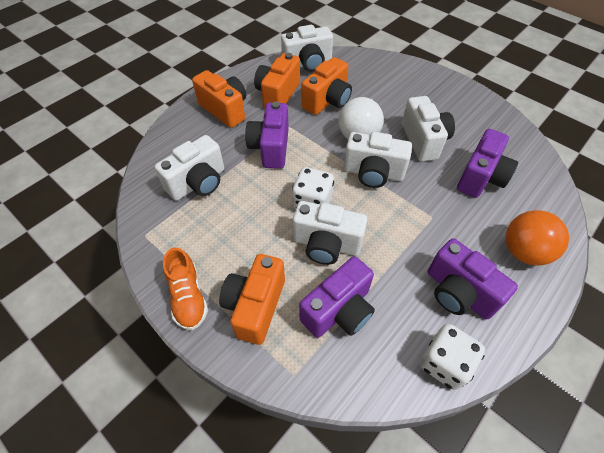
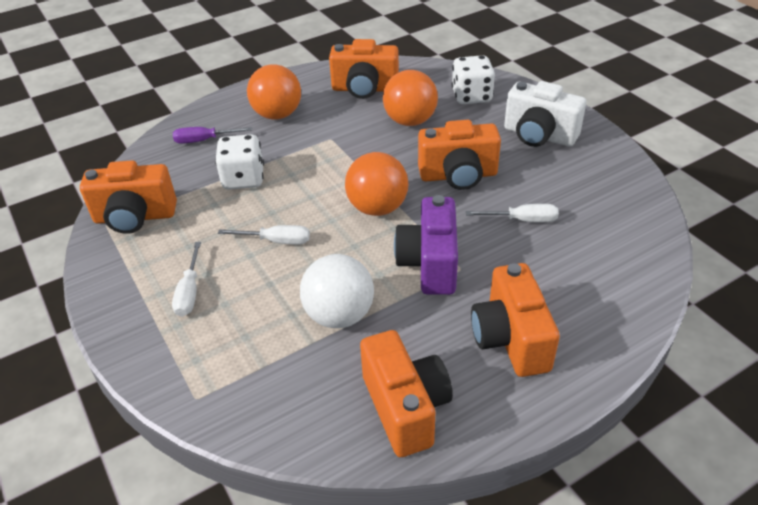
orange ball: 1 -> 3
orange camera: 4 -> 5
orange shoe: 1 -> 0
purple camera: 4 -> 1
purple screwdriver: 0 -> 1
white camera: 5 -> 1
white screwdriver: 0 -> 3

